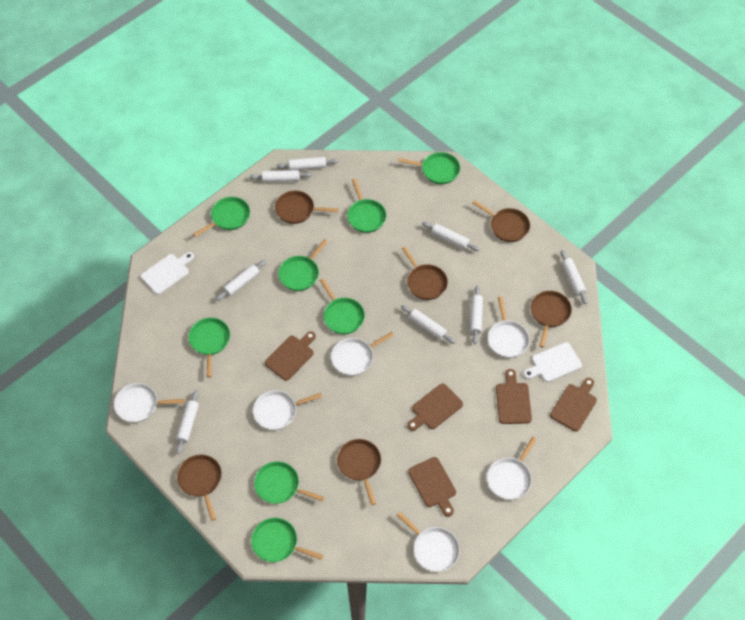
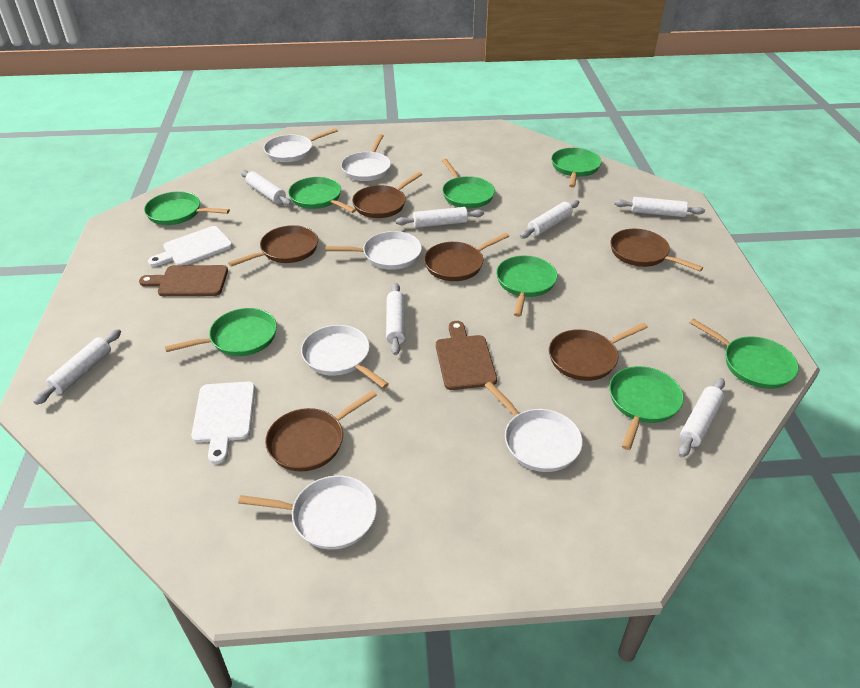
brown cutting board: 5 -> 2
white rolling pin: 8 -> 7

